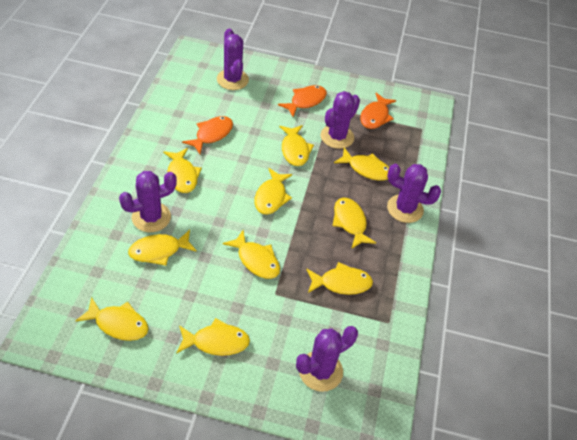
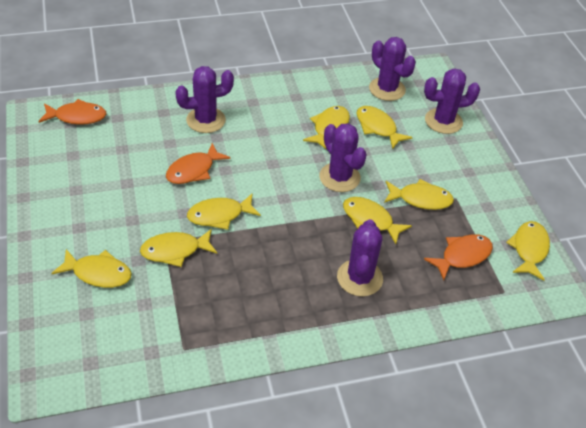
yellow fish: 10 -> 8

